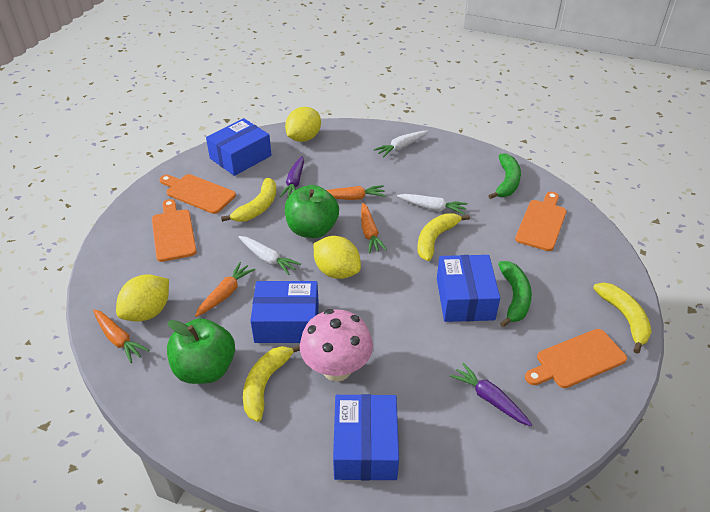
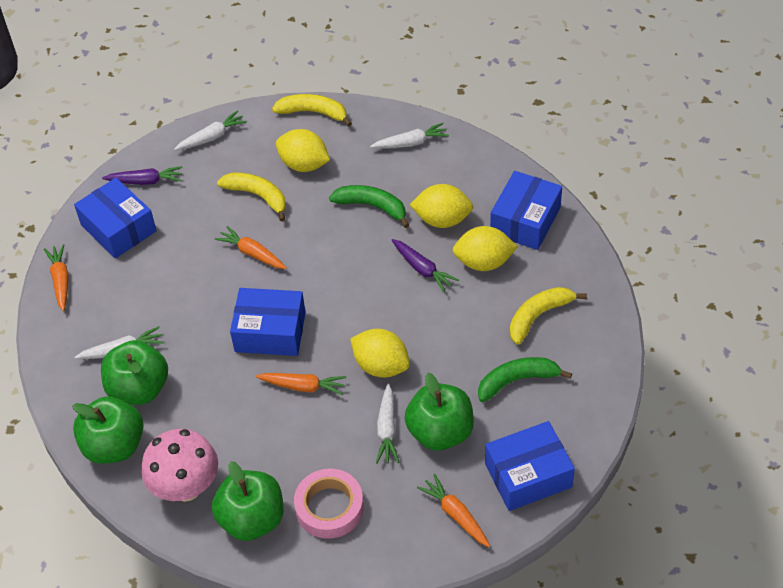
green apple: 2 -> 4
orange cutting board: 4 -> 0
pink tape: 0 -> 1
white carrot: 3 -> 4
yellow banana: 4 -> 3
yellow lemon: 3 -> 4

